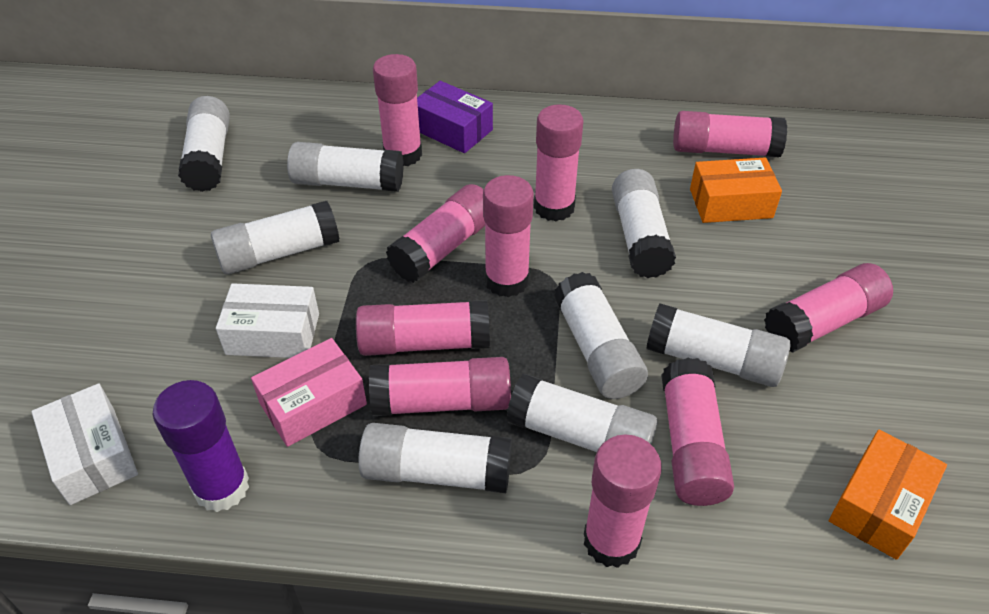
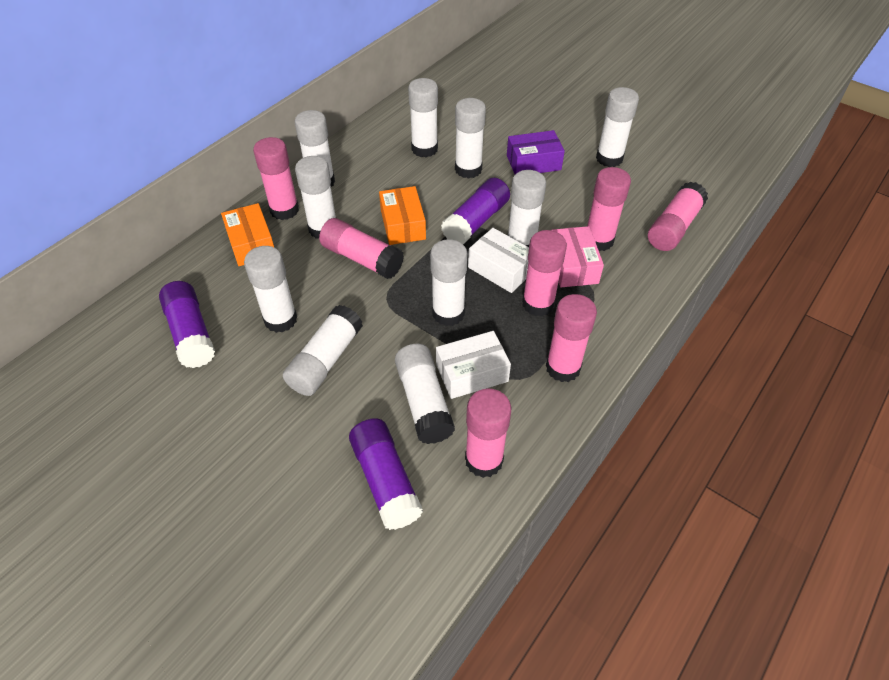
pink glue stick: 10 -> 7
purple glue stick: 1 -> 3
white glue stick: 8 -> 10

